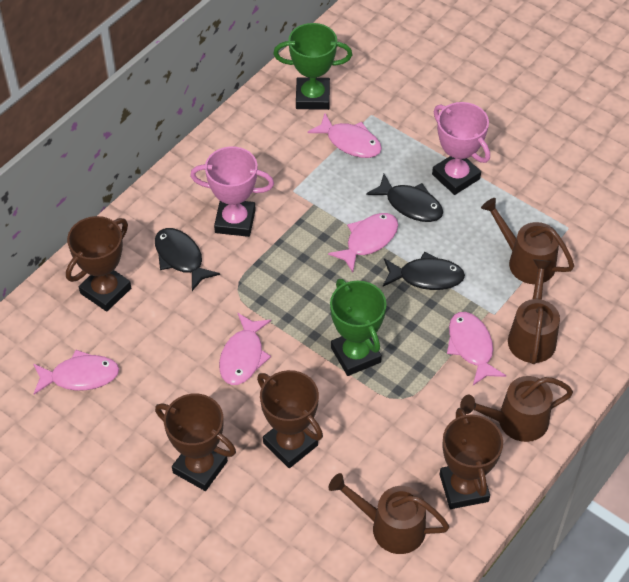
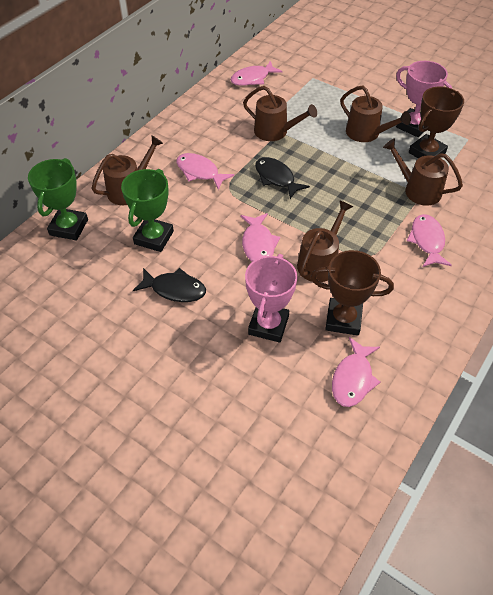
black fish: 3 -> 2
brown trophy: 4 -> 2
brown watering can: 4 -> 5

